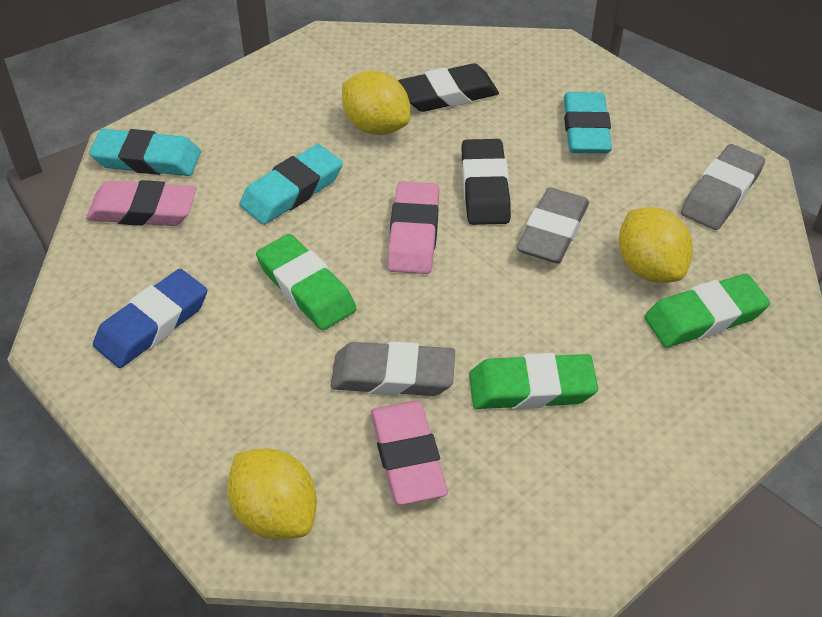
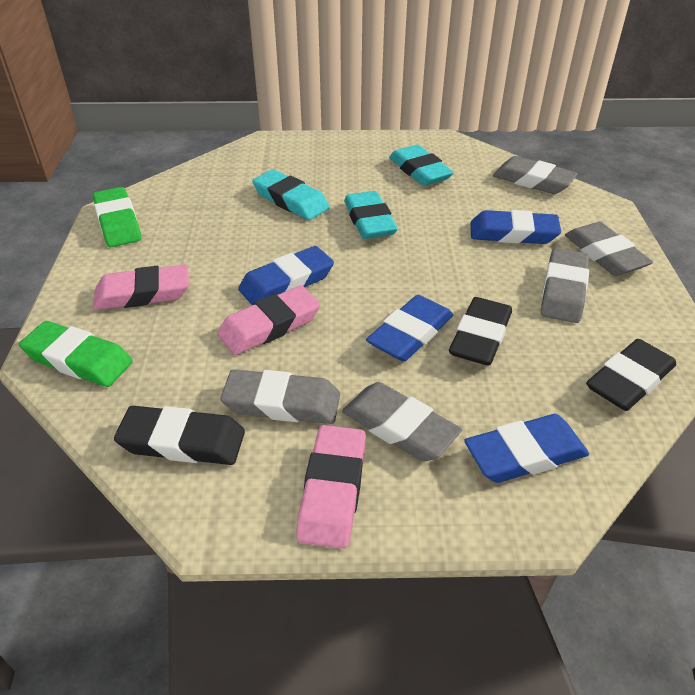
black eraser: 2 -> 3
blue eraser: 1 -> 4
green eraser: 3 -> 2
grey eraser: 3 -> 5
yellow lemon: 3 -> 0

